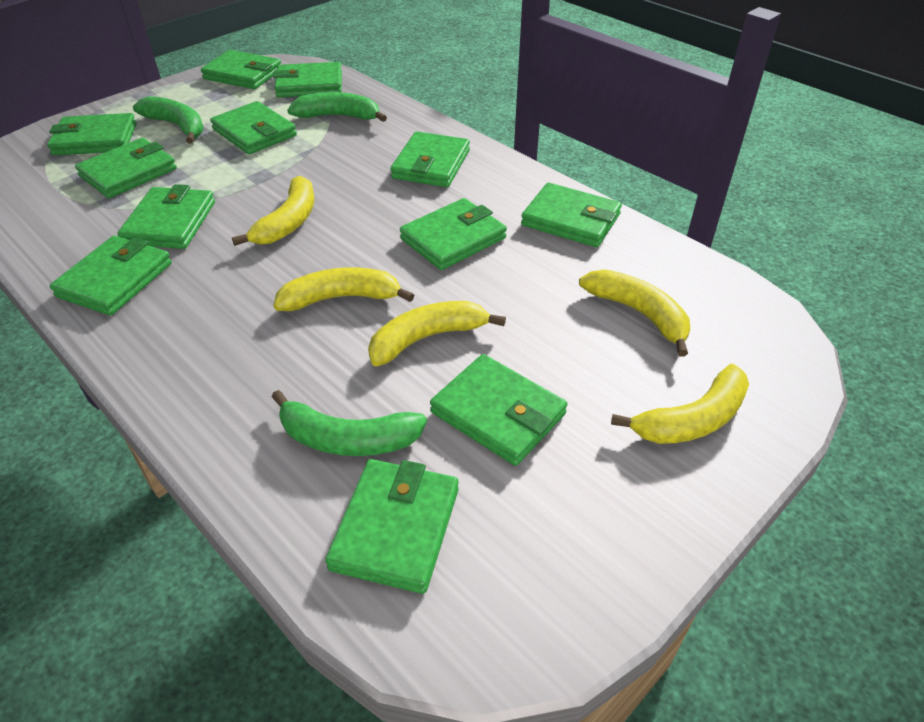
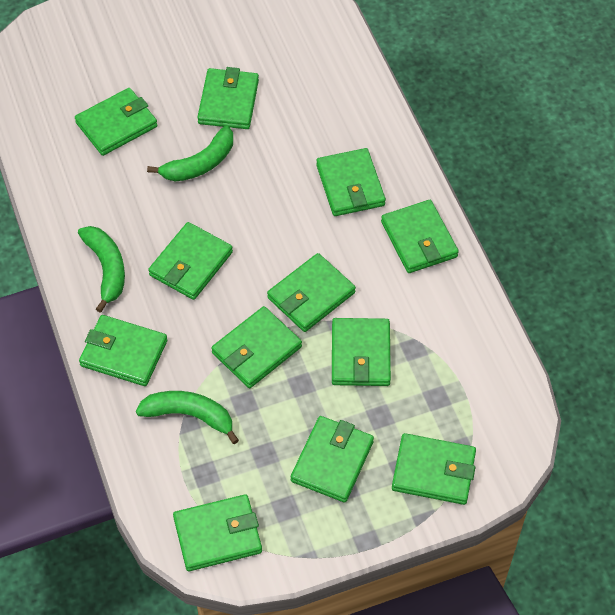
yellow banana: 5 -> 0

